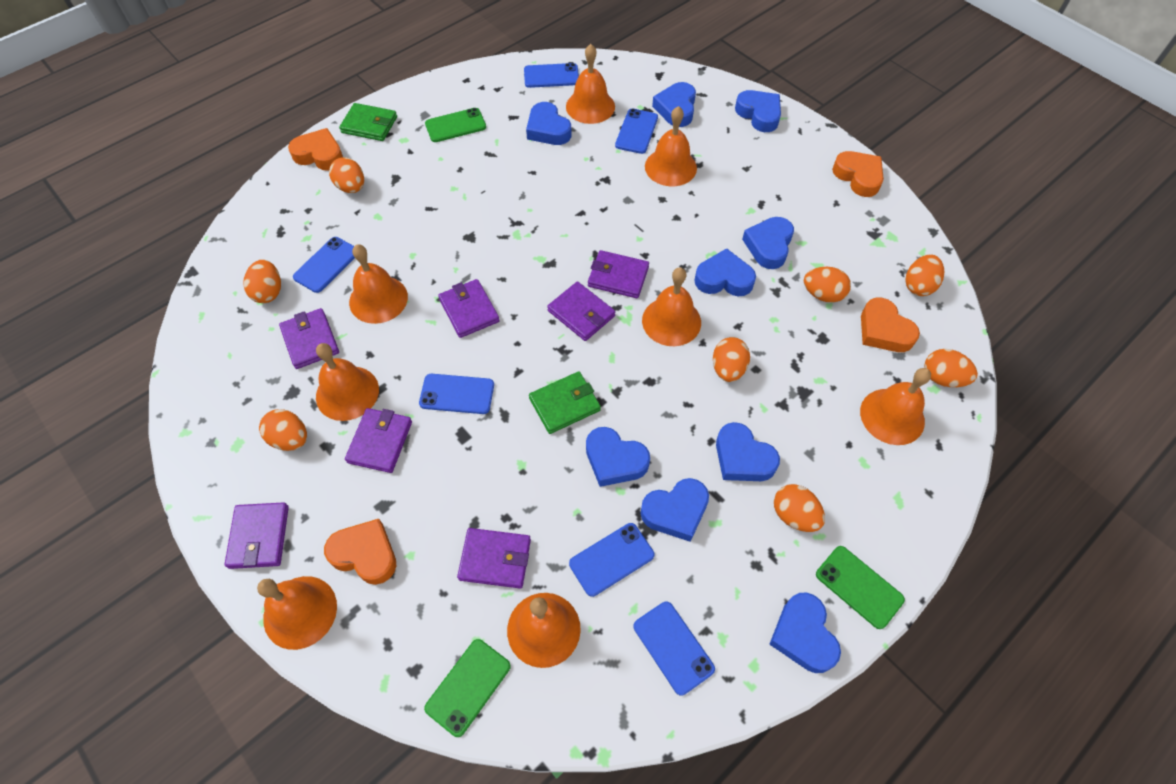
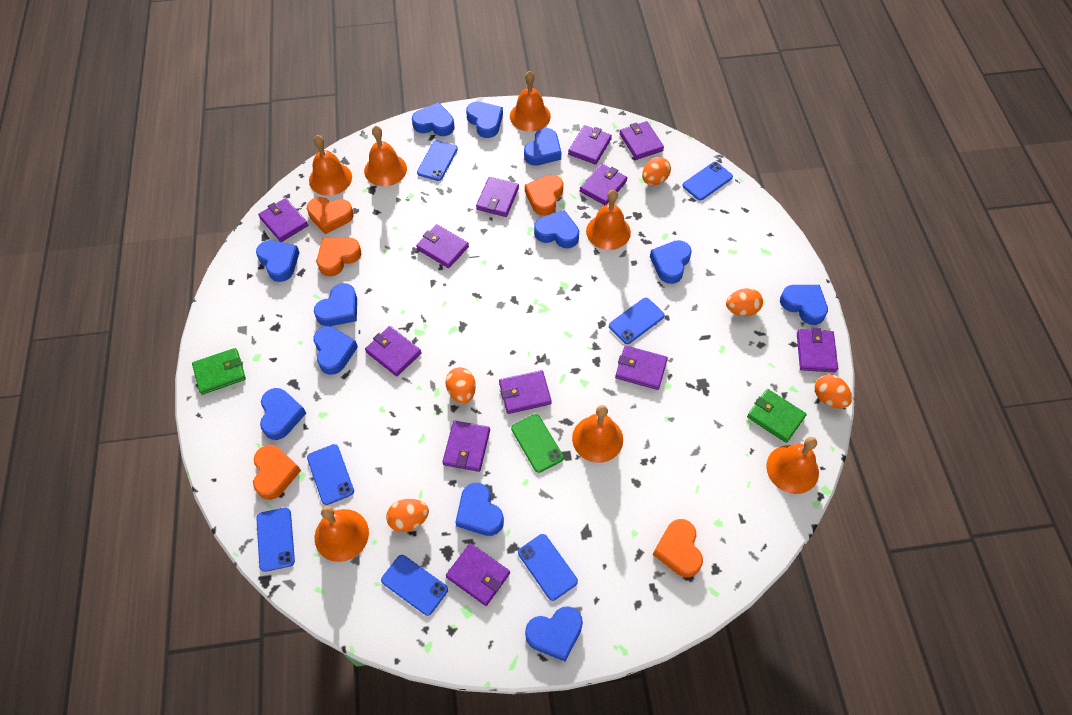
blue heart: 9 -> 12
blue phone: 6 -> 7
green phone: 3 -> 1
orange bell: 8 -> 7
orange egg: 8 -> 5
orange heart: 4 -> 5
purple wallet: 7 -> 12

